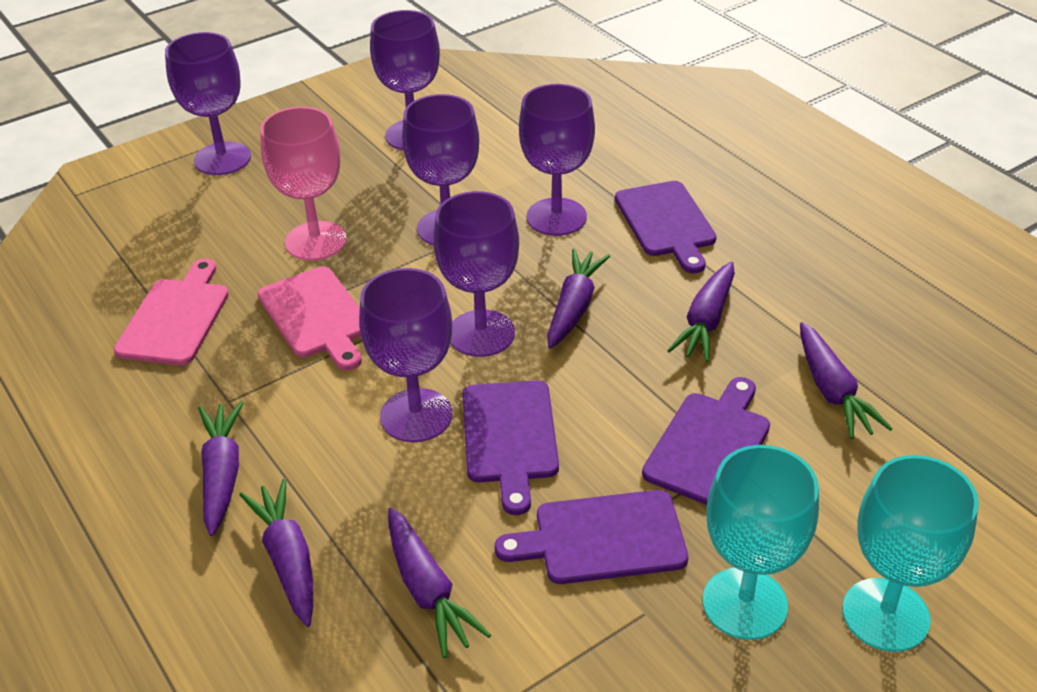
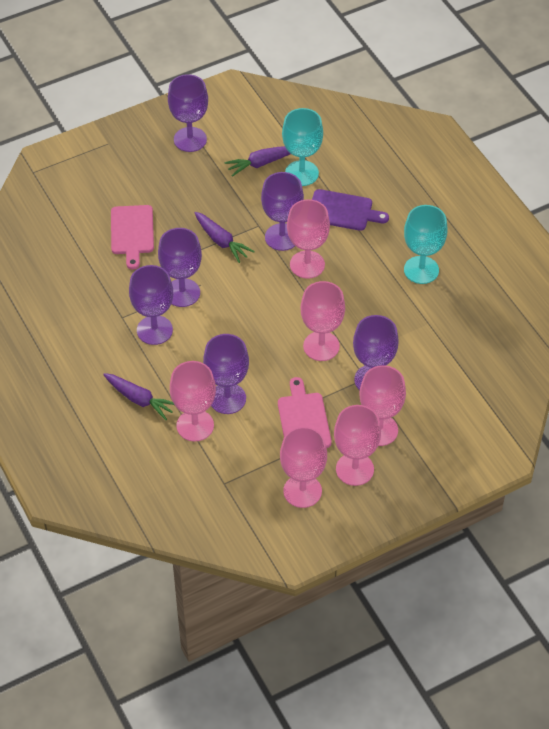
pink goblet: 1 -> 6
purple carrot: 6 -> 3
purple cutting board: 4 -> 1

